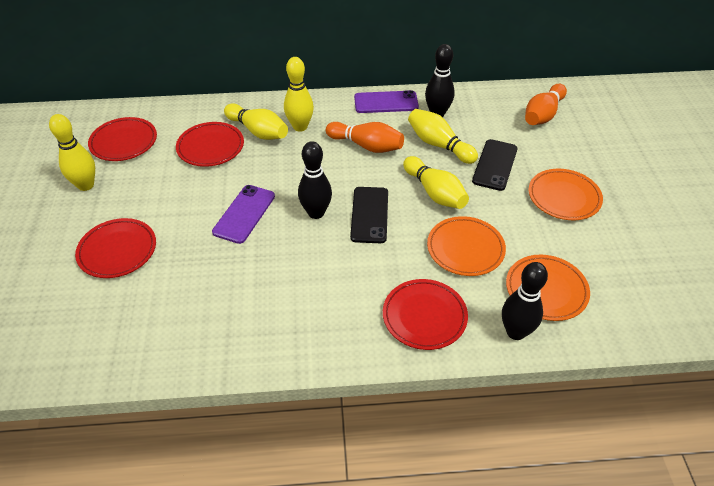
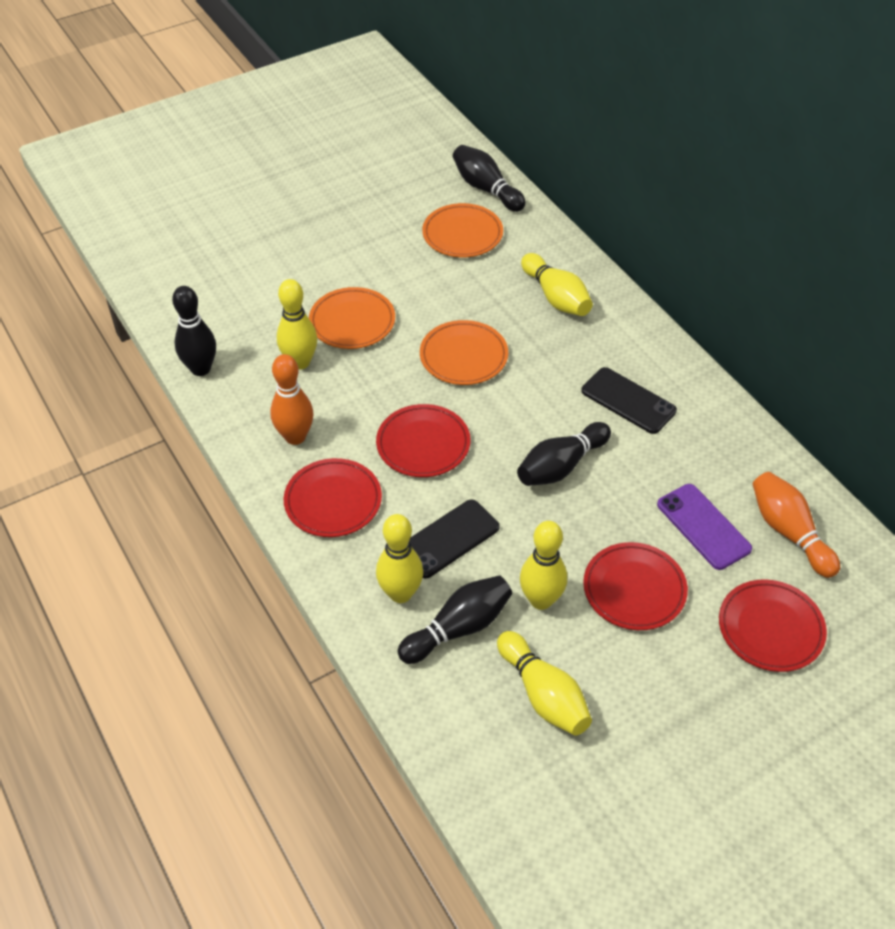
black bowling pin: 3 -> 4
purple phone: 2 -> 1

